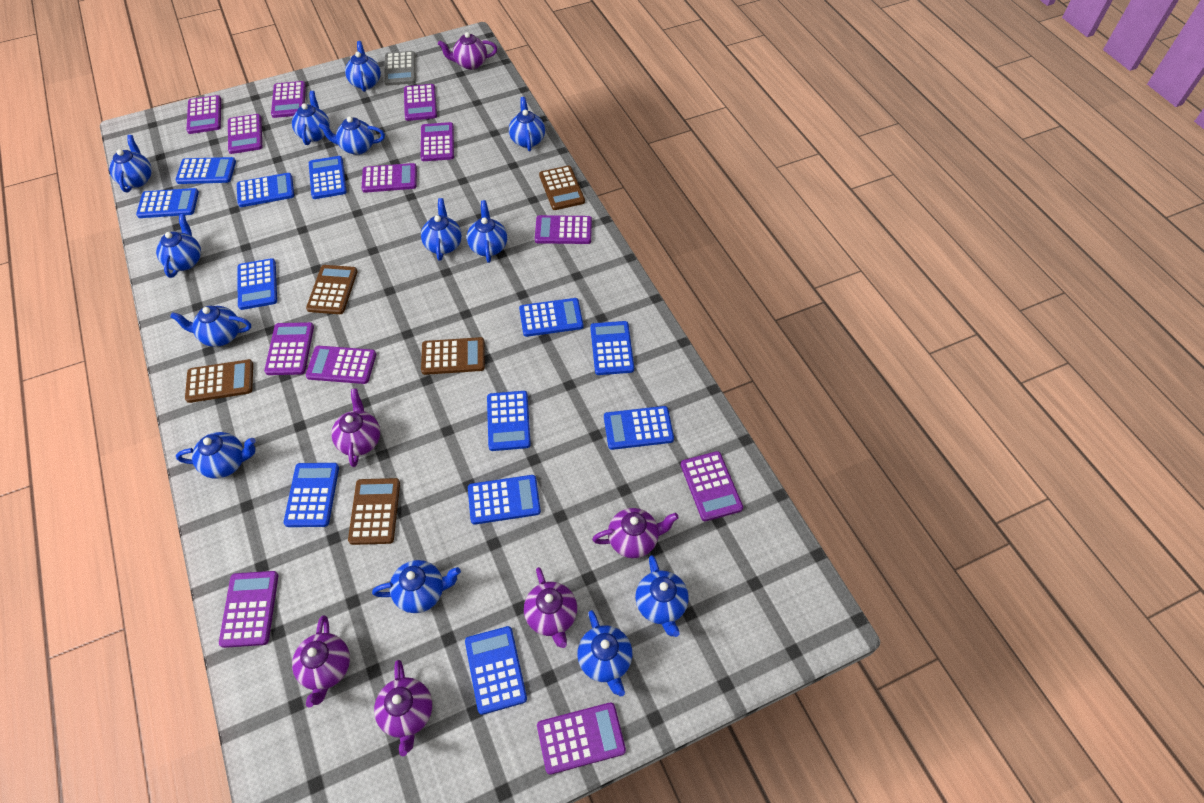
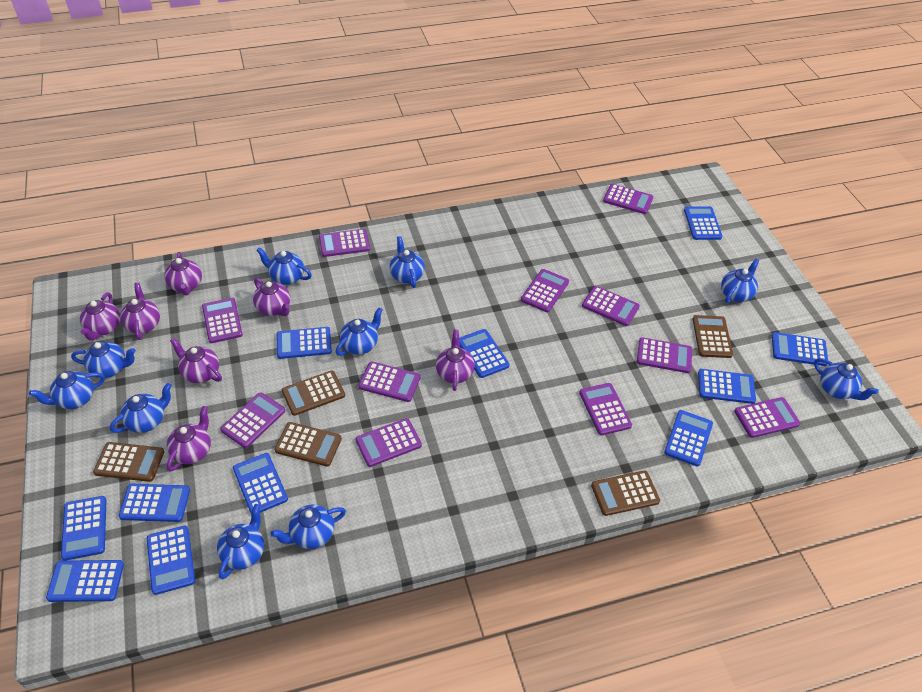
blue calculator: 12 -> 11
blue teapot: 13 -> 10
grey calculator: 1 -> 0
purple calculator: 12 -> 11
purple teapot: 6 -> 7

